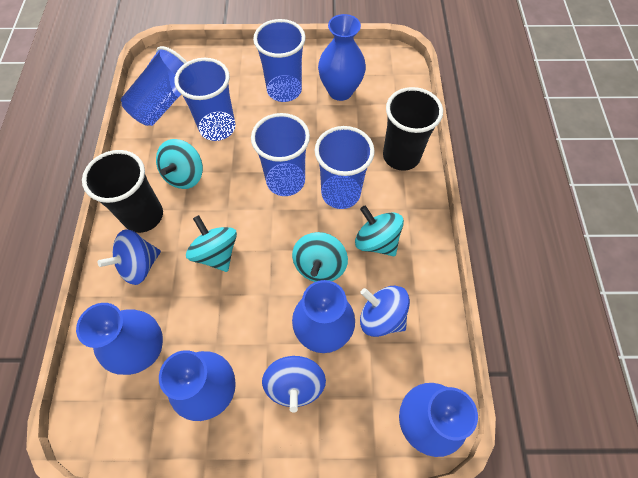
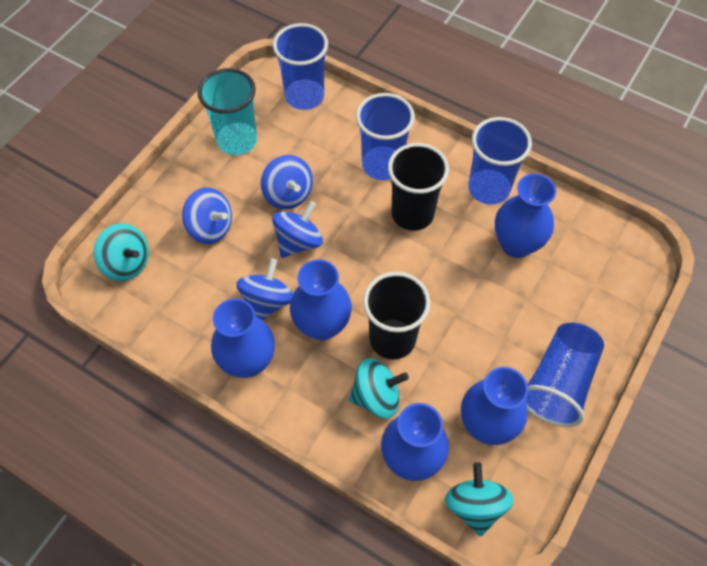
blue cup: 5 -> 4
blue spinning top: 3 -> 4
turquoise cup: 0 -> 1
turquoise spinning top: 4 -> 3

